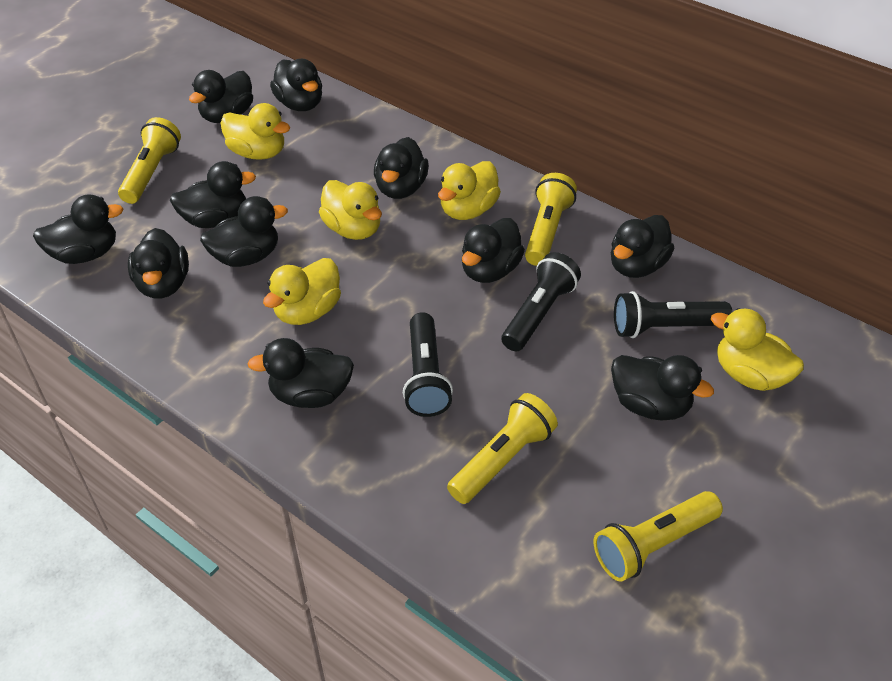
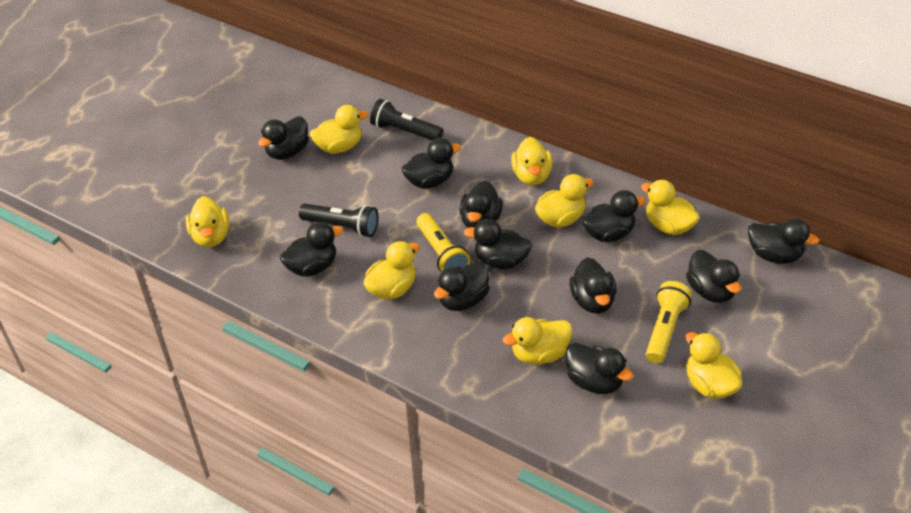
black flashlight: 3 -> 2
yellow duck: 5 -> 8
yellow flashlight: 4 -> 2

